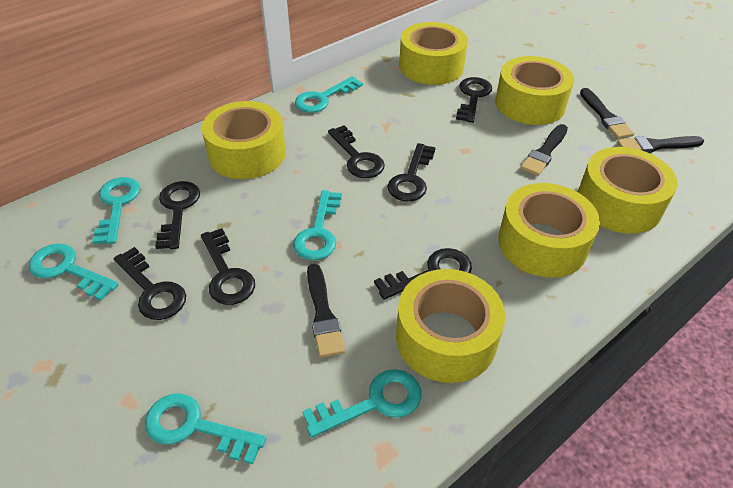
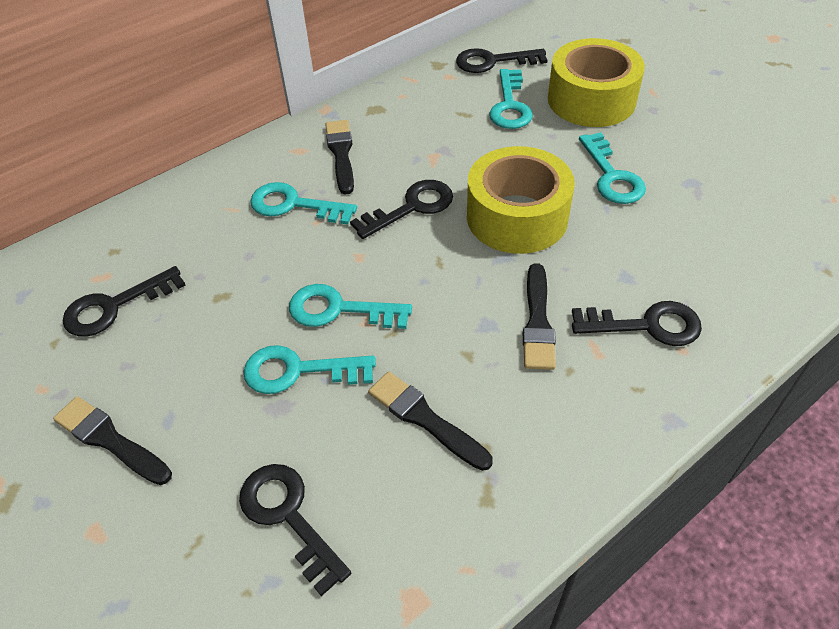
black key: 7 -> 5
turquoise key: 6 -> 5
yellow tape: 6 -> 2

